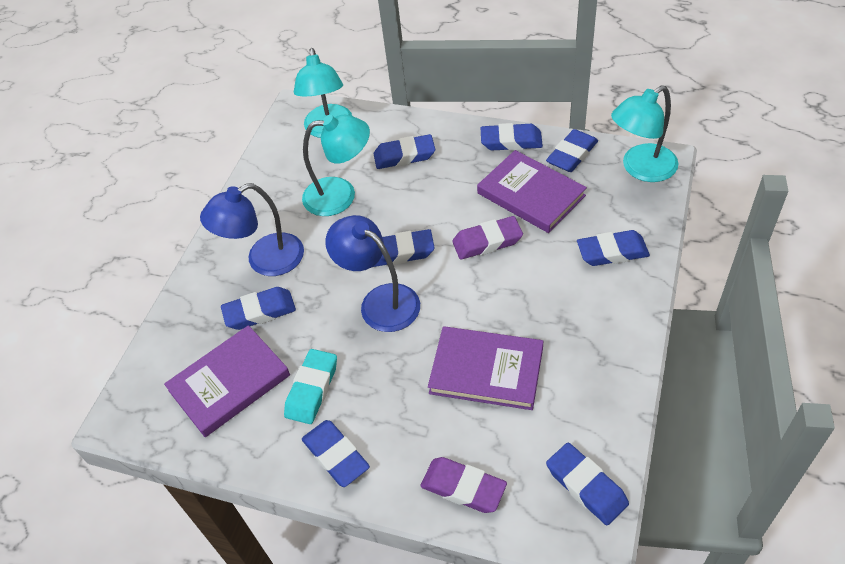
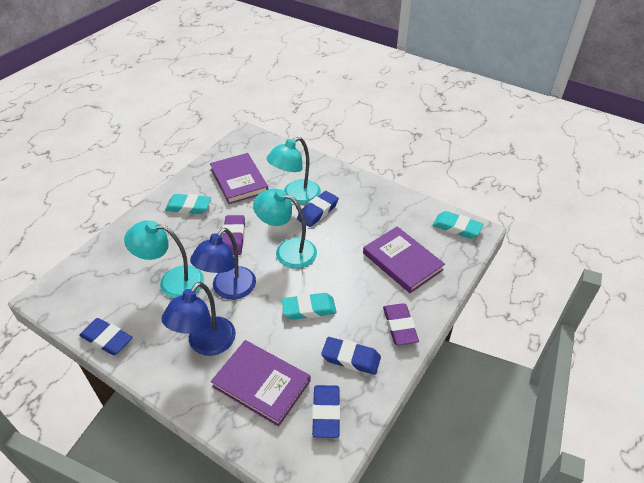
blue eraser: 8 -> 4
turquoise eraser: 1 -> 3

